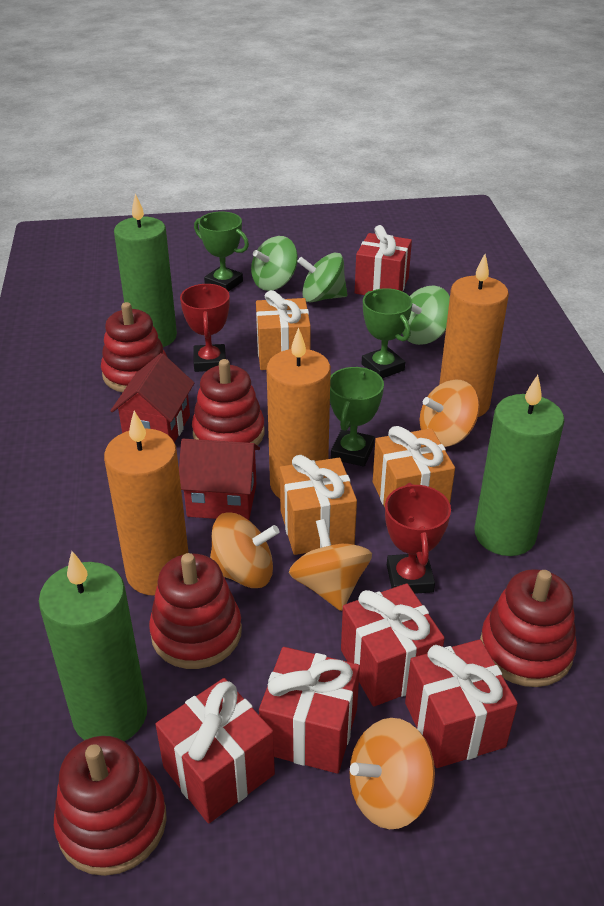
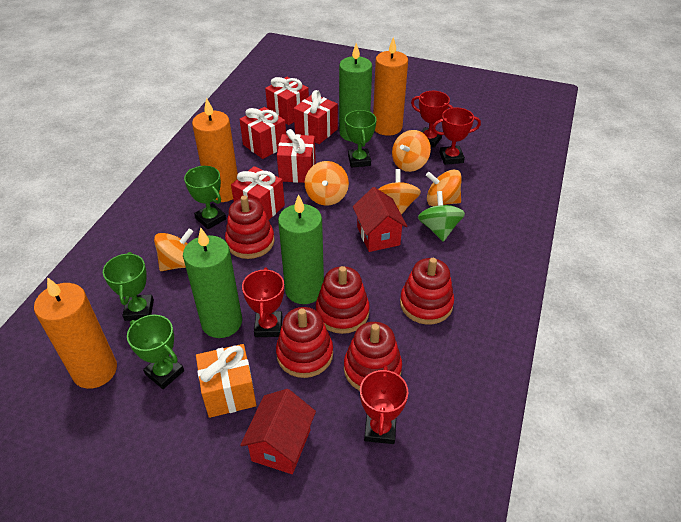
green spinning top: 3 -> 1
green trophy: 3 -> 4
orange gift: 3 -> 1
orange spinning top: 4 -> 5
red trophy: 2 -> 4

